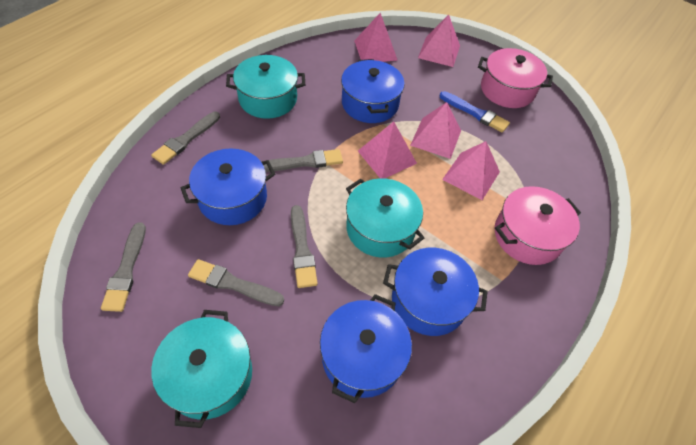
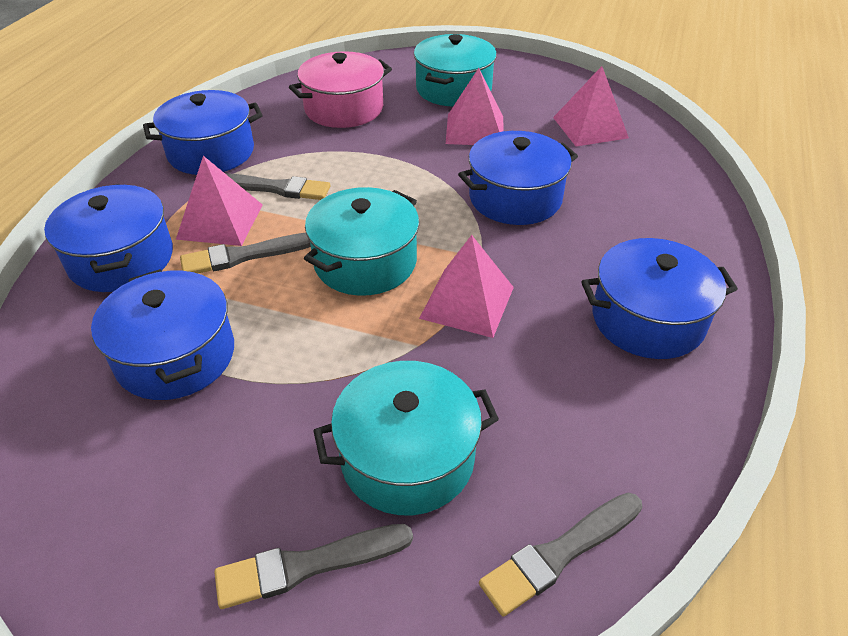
blue brush: 1 -> 0
blue pot: 4 -> 5
grey brush: 5 -> 4
pink pot: 2 -> 1
pink pyramid: 5 -> 4

